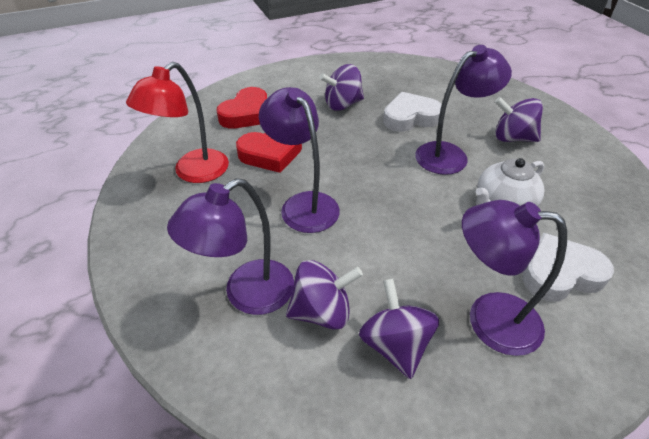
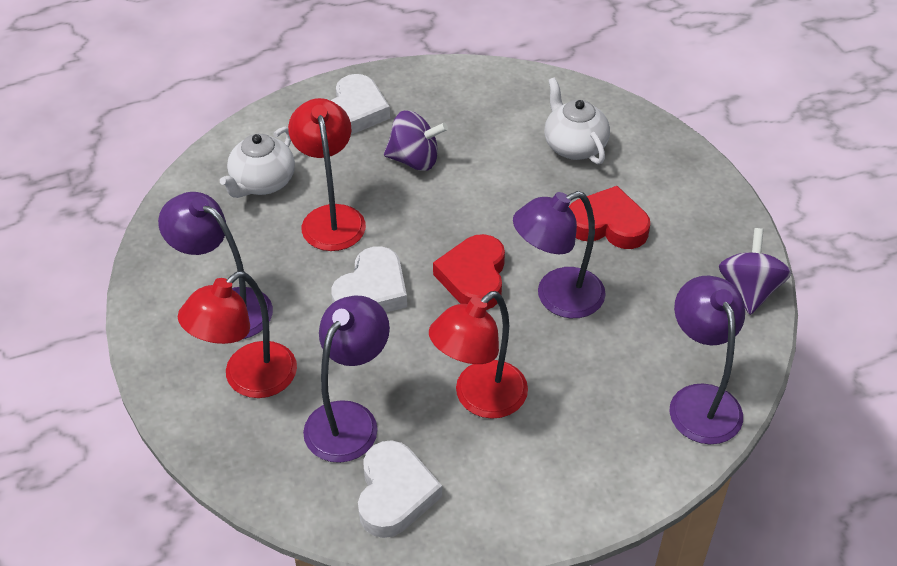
purple spinning top: 4 -> 2
red lamp: 1 -> 3
white heart: 2 -> 3
white teapot: 1 -> 2

